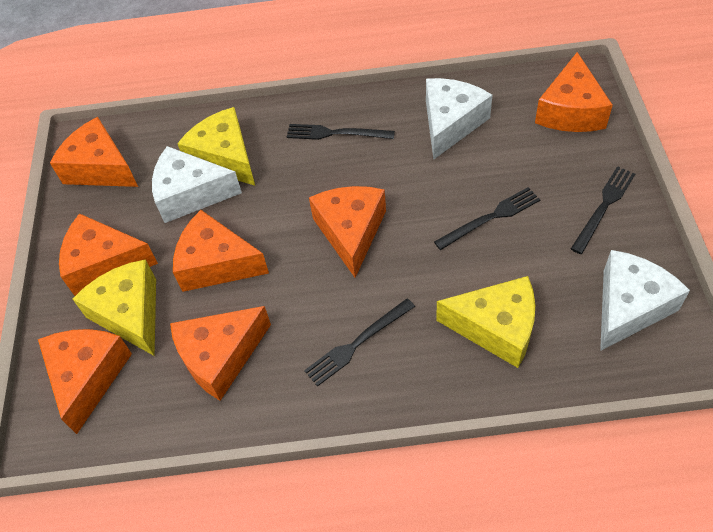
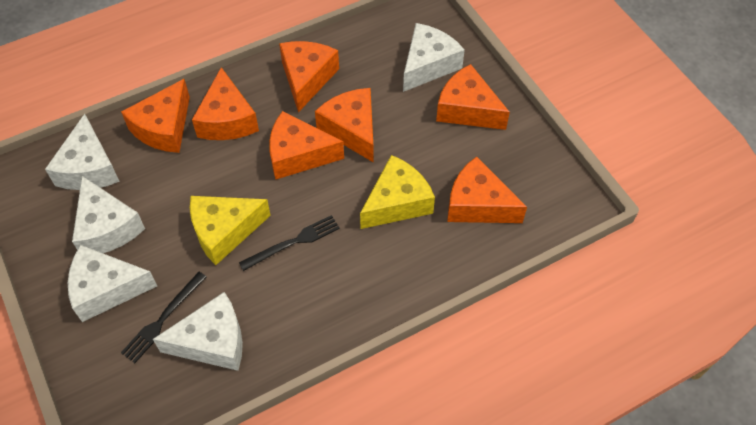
black fork: 4 -> 2
white cheese: 3 -> 5
yellow cheese: 3 -> 2

